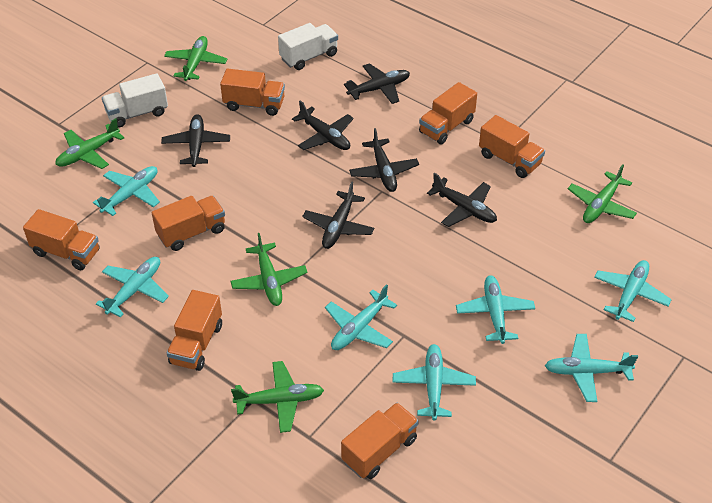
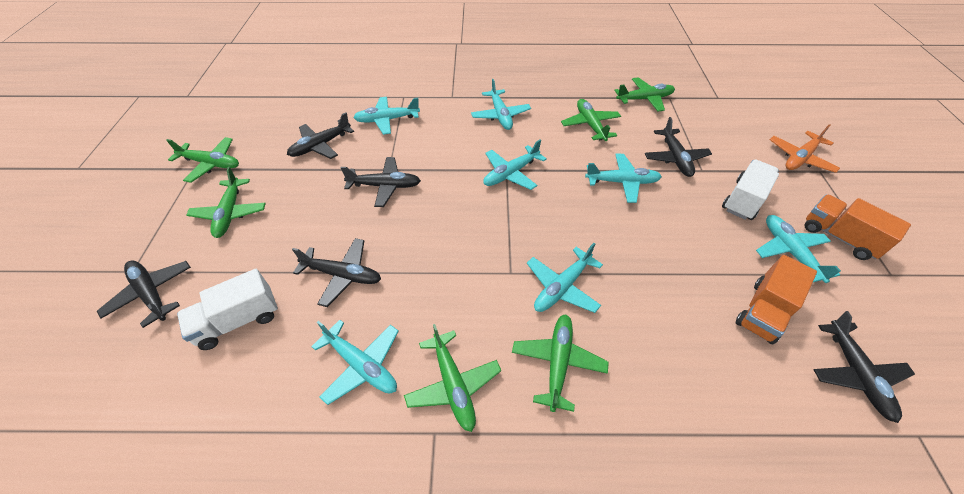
green plane: 5 -> 6
orange plane: 0 -> 1
orange truck: 7 -> 2

